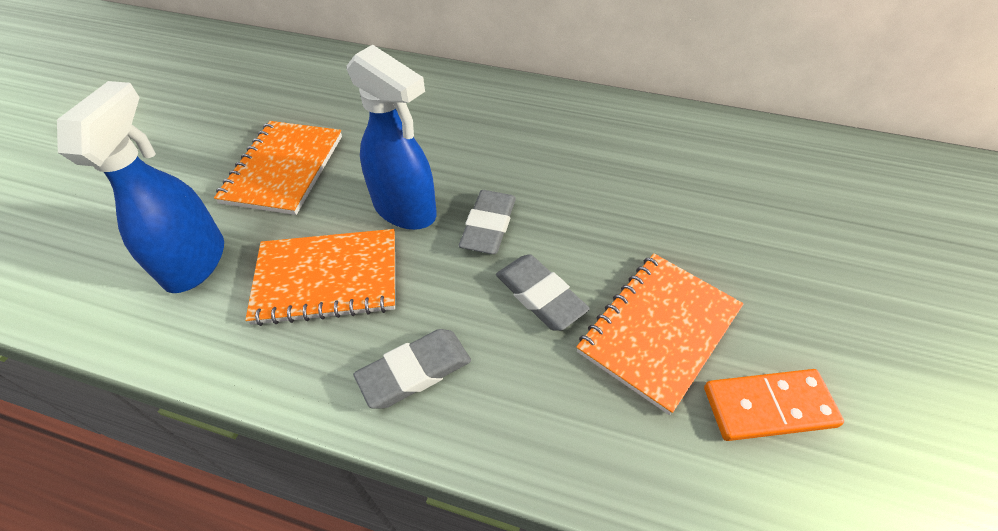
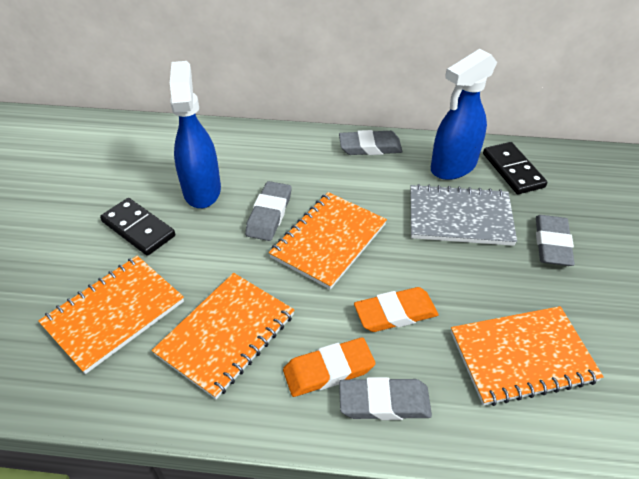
black domino: 0 -> 2
grey eraser: 3 -> 4
grey notebook: 0 -> 1
orange domino: 1 -> 0
orange eraser: 0 -> 2
orange notebook: 3 -> 4

